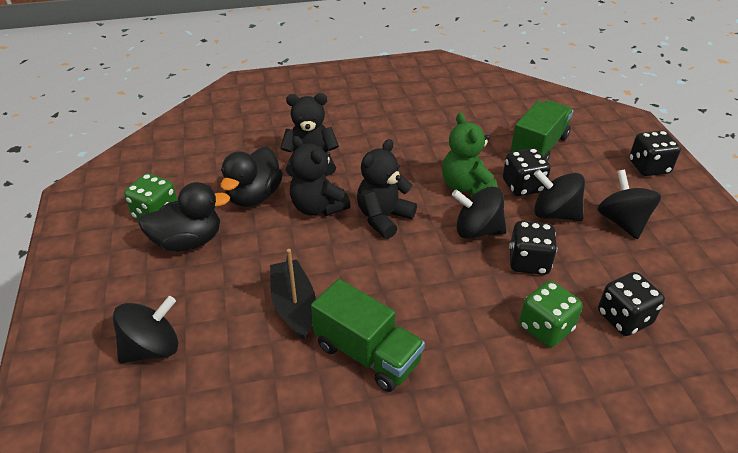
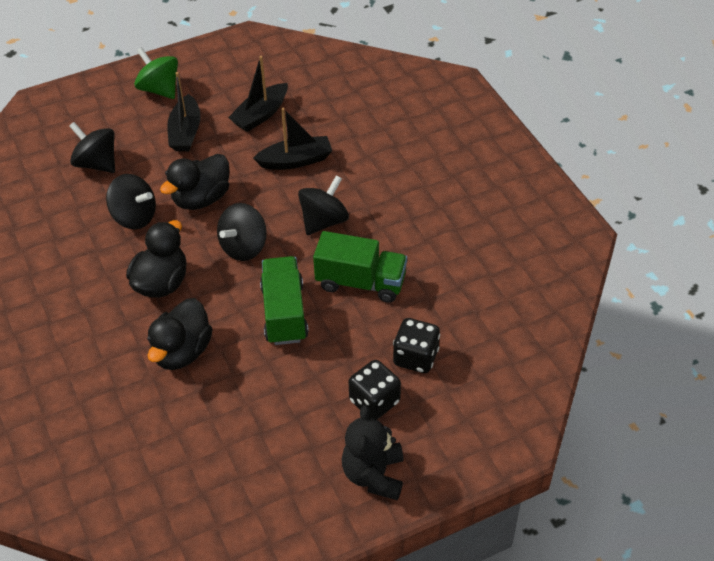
black boat: 1 -> 3
black dice: 4 -> 2
black duck: 2 -> 3
black teddy bear: 3 -> 1
green dice: 2 -> 0
green spinning top: 0 -> 1
green teddy bear: 1 -> 0

